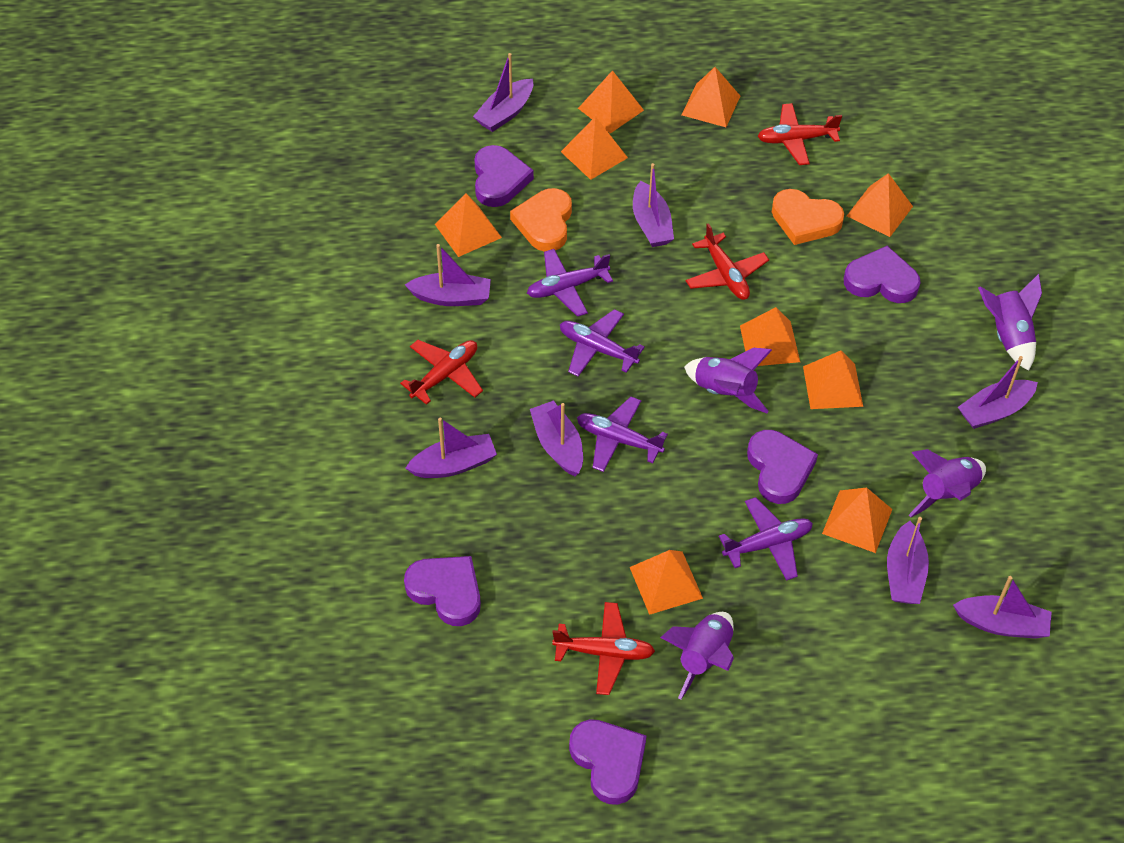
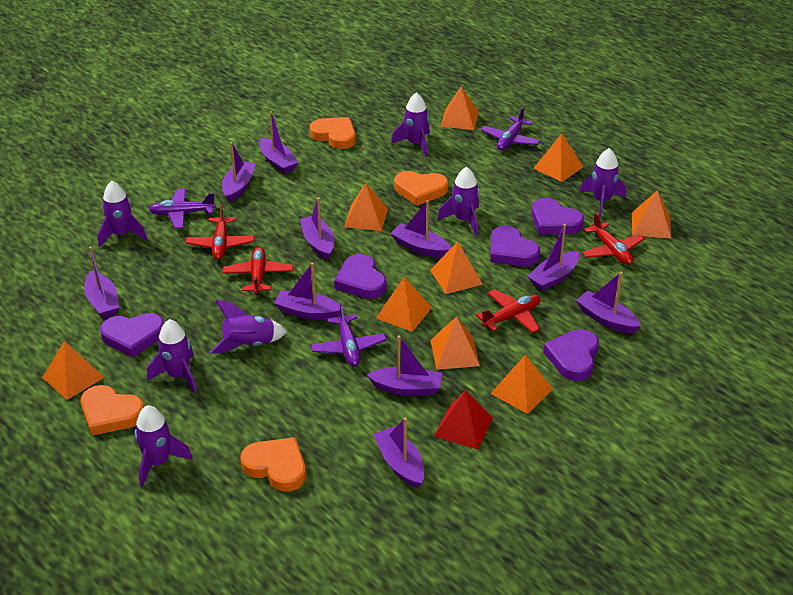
orange heart: 2 -> 4
purple boat: 8 -> 10
purple plane: 4 -> 3
purple rocket: 4 -> 7
red pyramid: 0 -> 1

